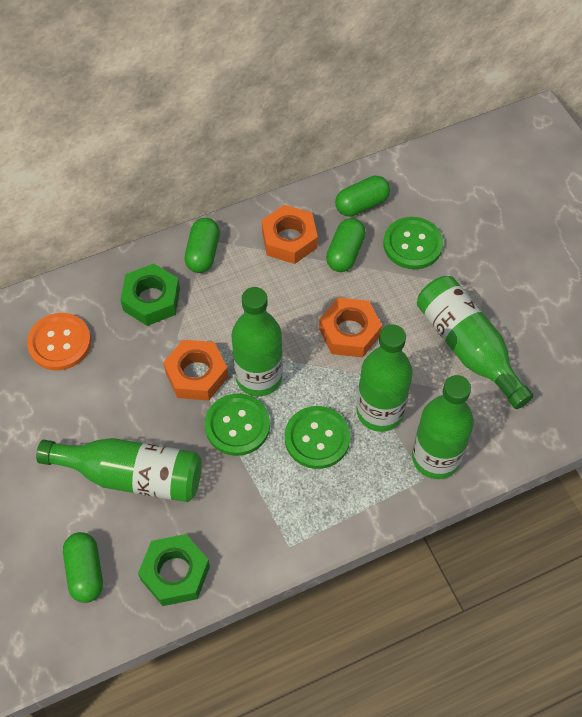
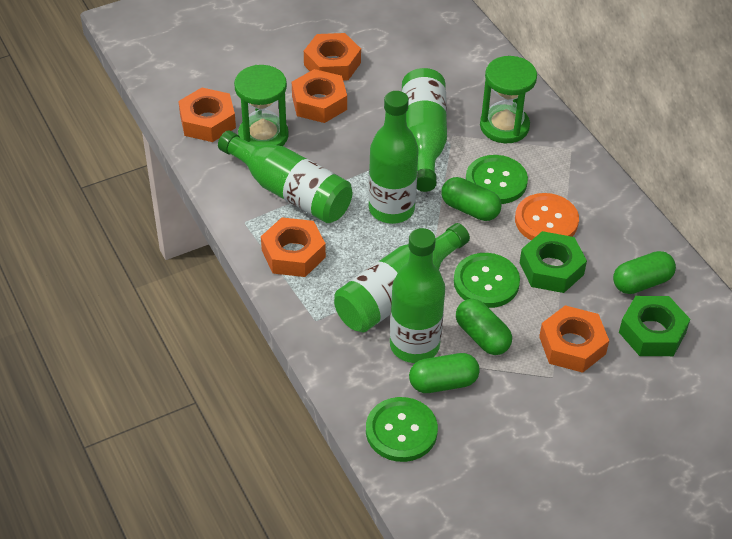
green hourglass: 0 -> 2
orange nut: 3 -> 5

